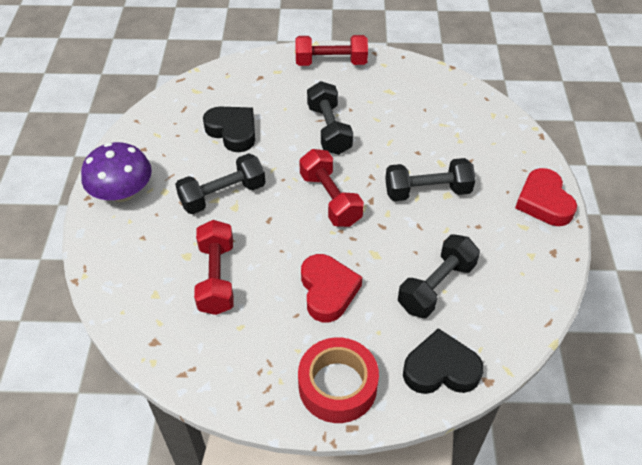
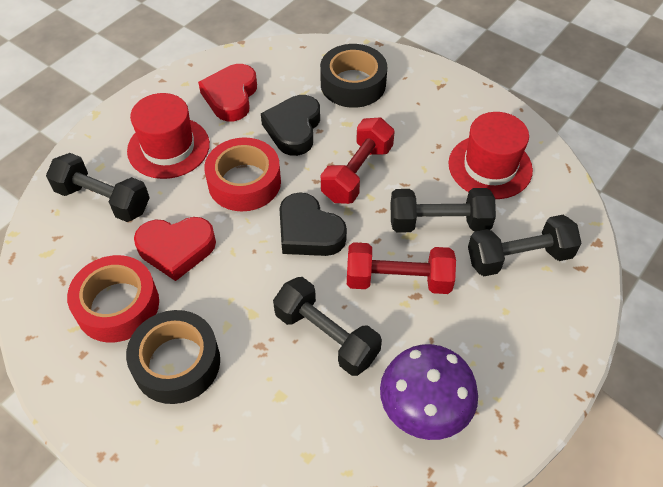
black tape: 0 -> 2
red dumbbell: 3 -> 2
red hat: 0 -> 2
red tape: 1 -> 2

